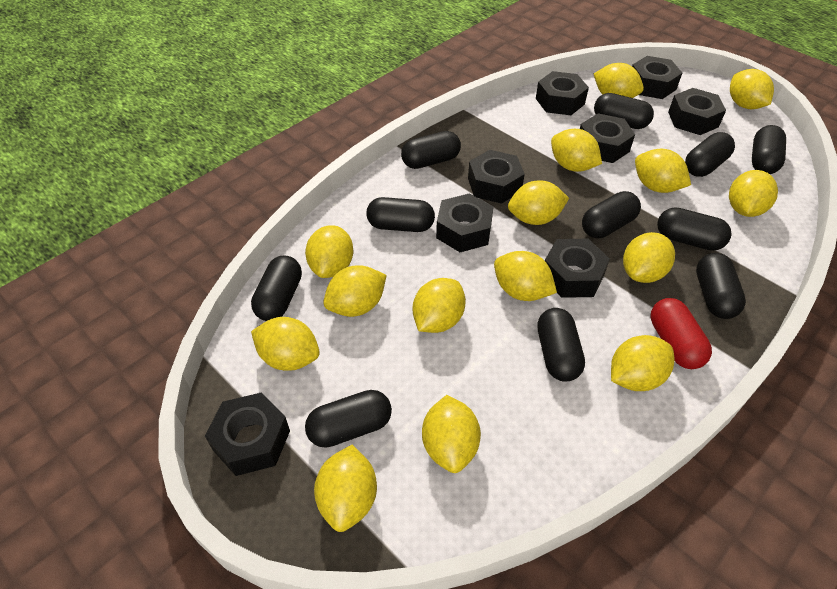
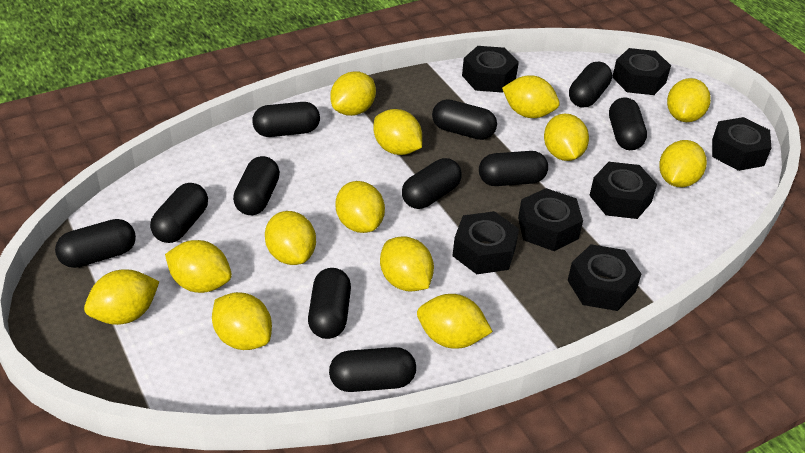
black nut: 8 -> 7
red capsule: 1 -> 0
yellow lemon: 15 -> 13

